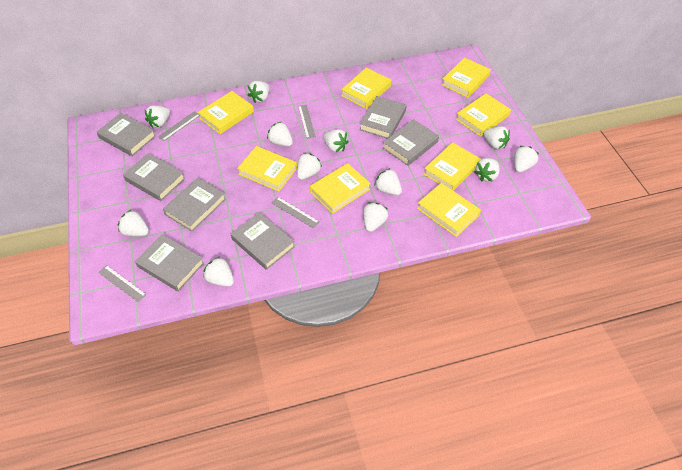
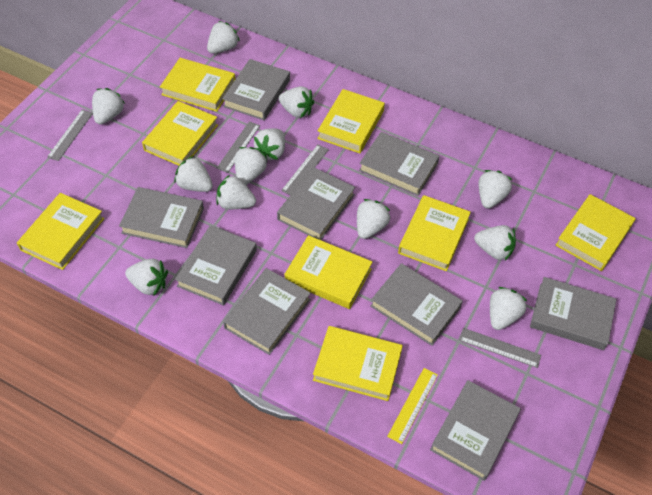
grey book: 7 -> 9
yellow ruler: 0 -> 1

